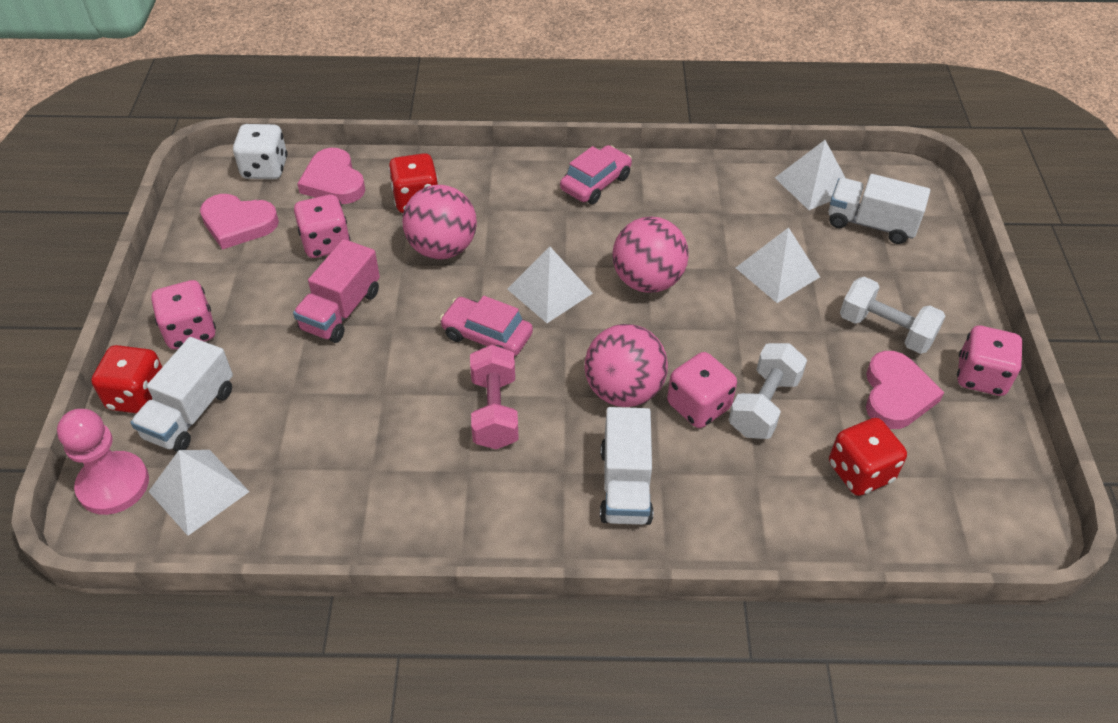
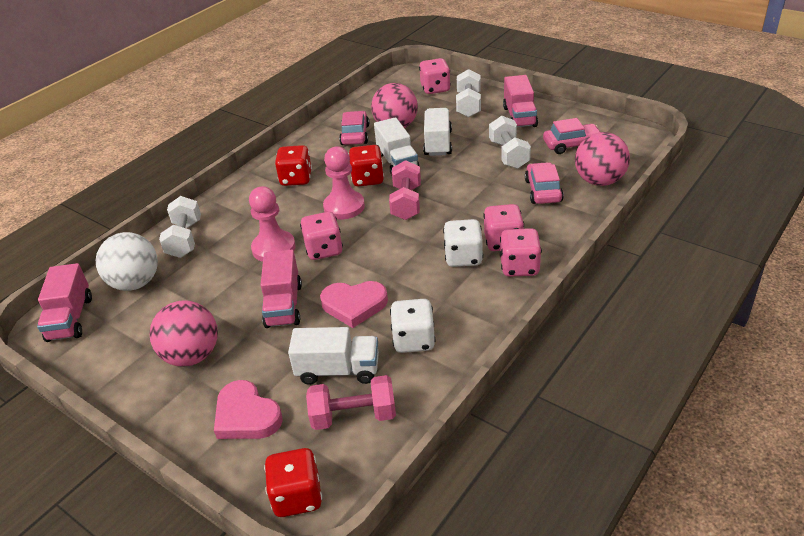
pink car: 2 -> 3
pink dumbbell: 1 -> 2
pink heart: 3 -> 2
pink pawn: 1 -> 2
pink truck: 1 -> 3
white ball: 0 -> 1
white dice: 1 -> 2
white dumbbell: 2 -> 3
white pyramid: 4 -> 0

